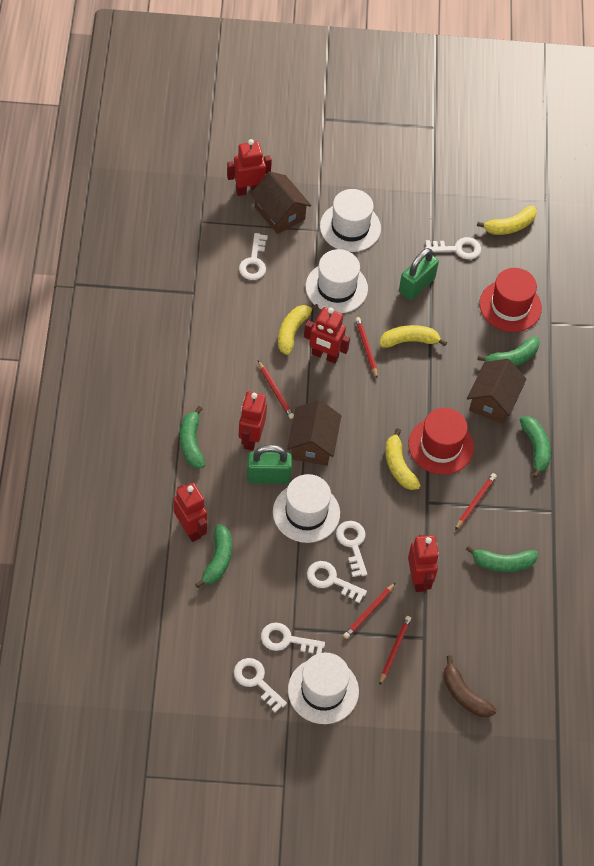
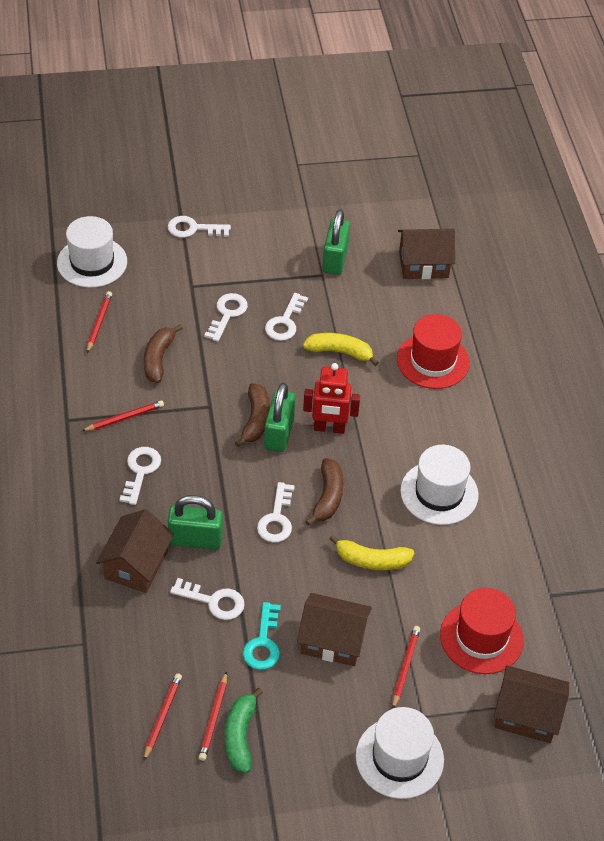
brown banana: 1 -> 3
brown house: 3 -> 4
green banana: 5 -> 1
green padlock: 2 -> 3
red robot: 5 -> 1
turquoise key: 0 -> 1
white hat: 4 -> 3
yellow banana: 4 -> 2

